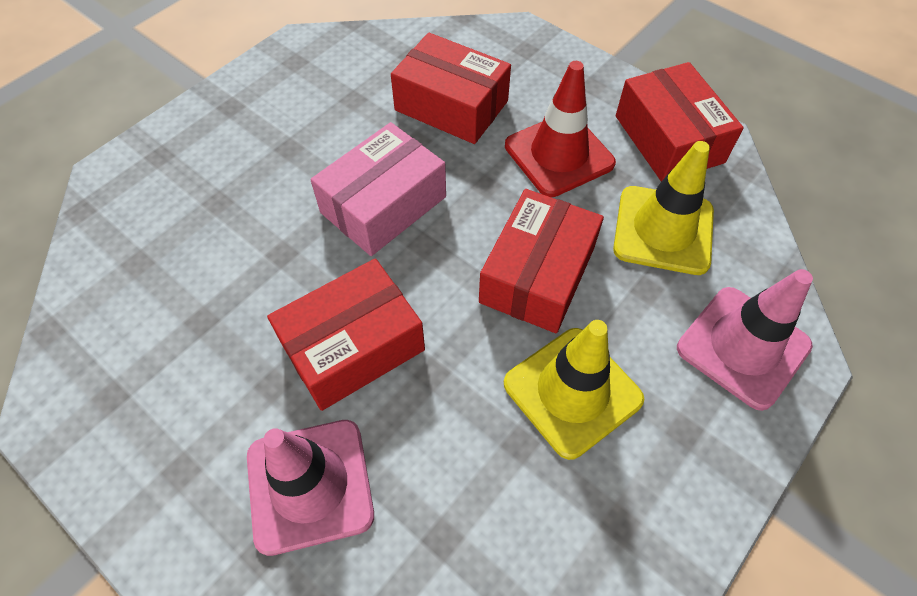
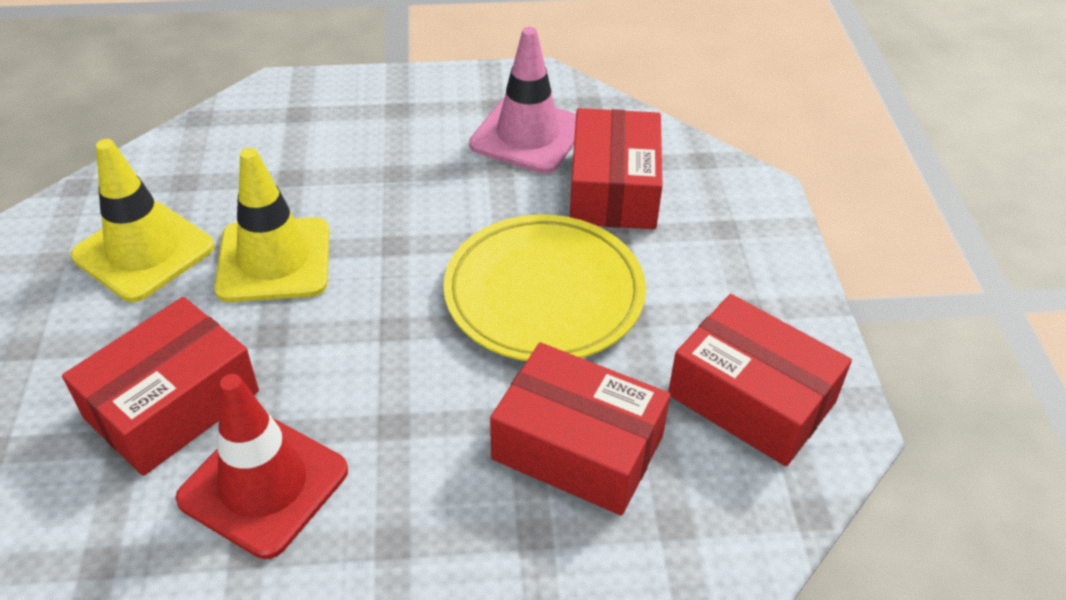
pink box: 1 -> 0
pink traffic cone: 2 -> 1
yellow plate: 0 -> 1

